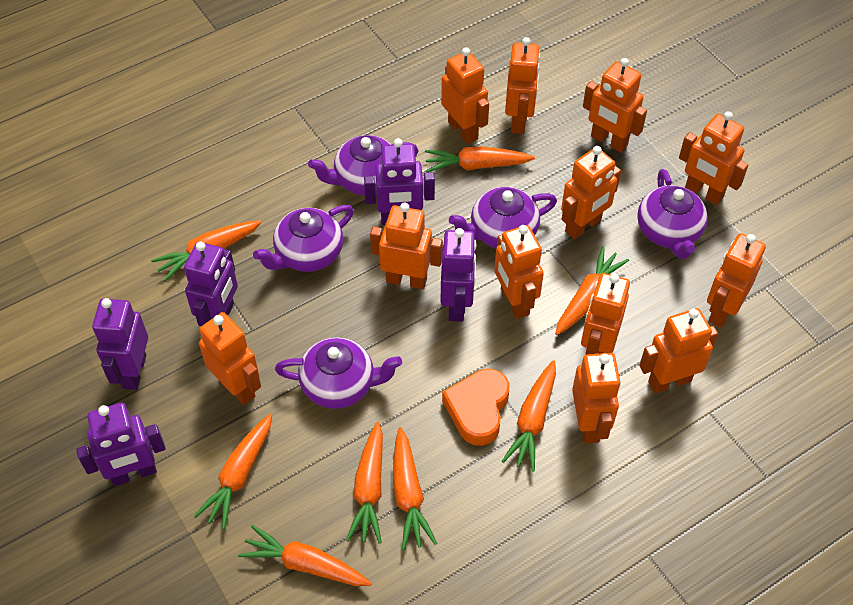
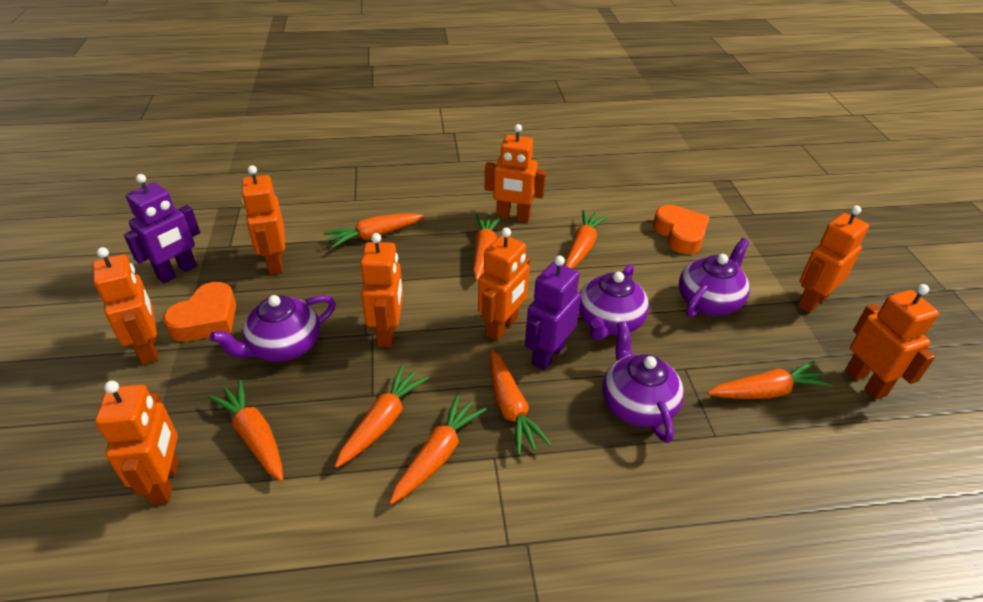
orange heart: 1 -> 2
orange robot: 12 -> 8
purple robot: 5 -> 2
purple teapot: 5 -> 4

